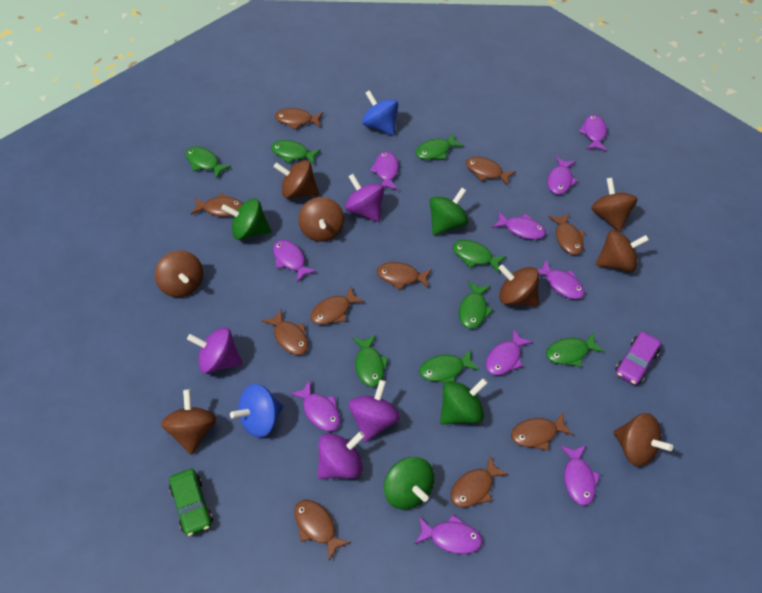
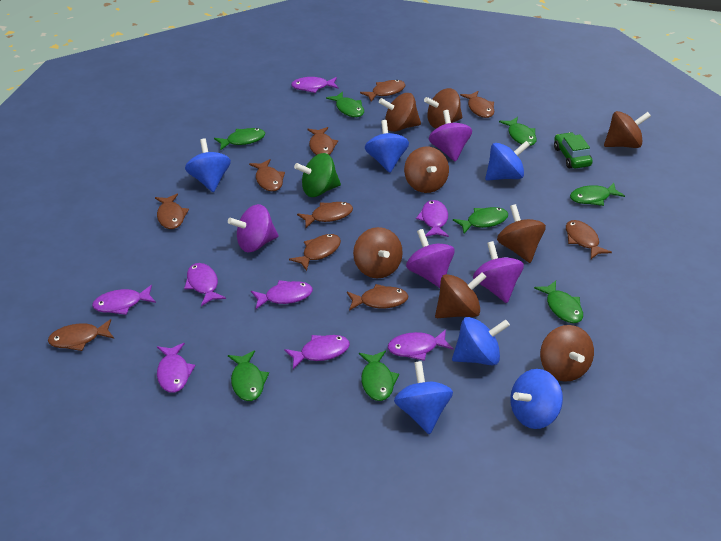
blue spinning top: 2 -> 6
green spinning top: 4 -> 1
purple car: 1 -> 0
purple fish: 10 -> 8

